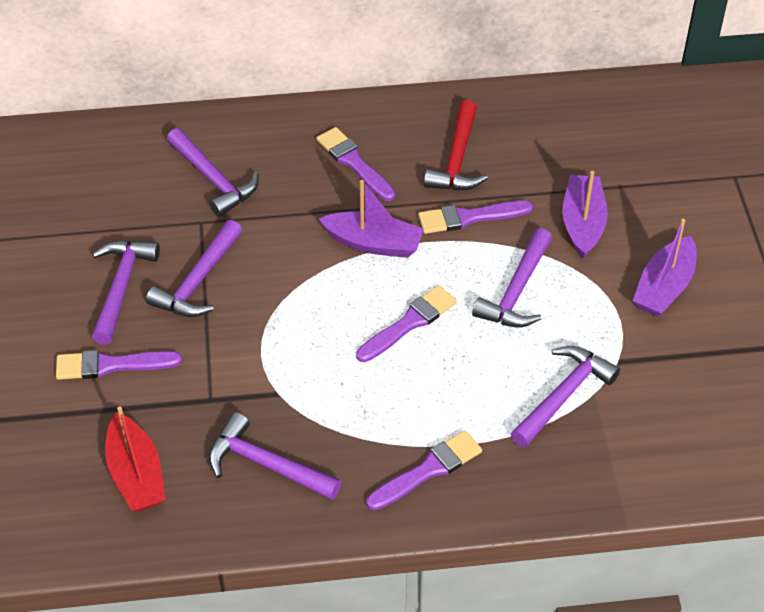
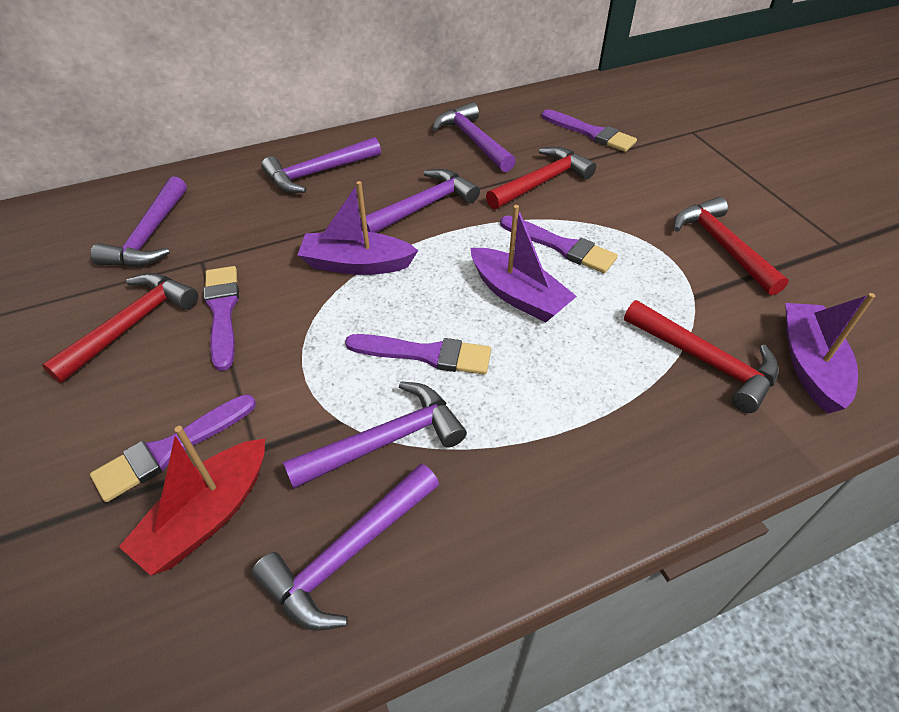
red hammer: 1 -> 4

